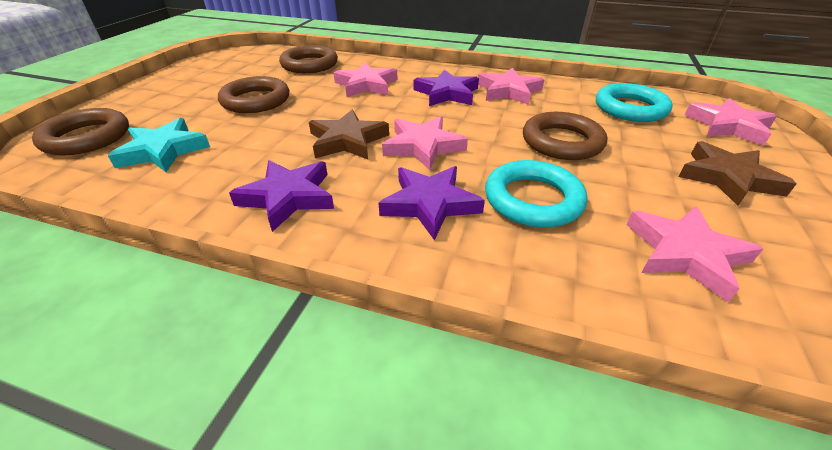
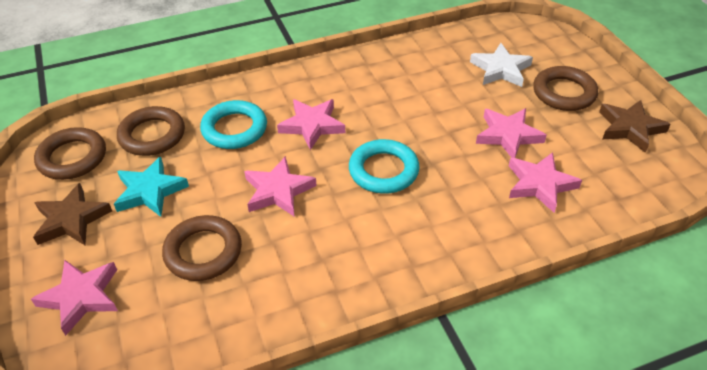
purple star: 3 -> 0
white star: 0 -> 1

